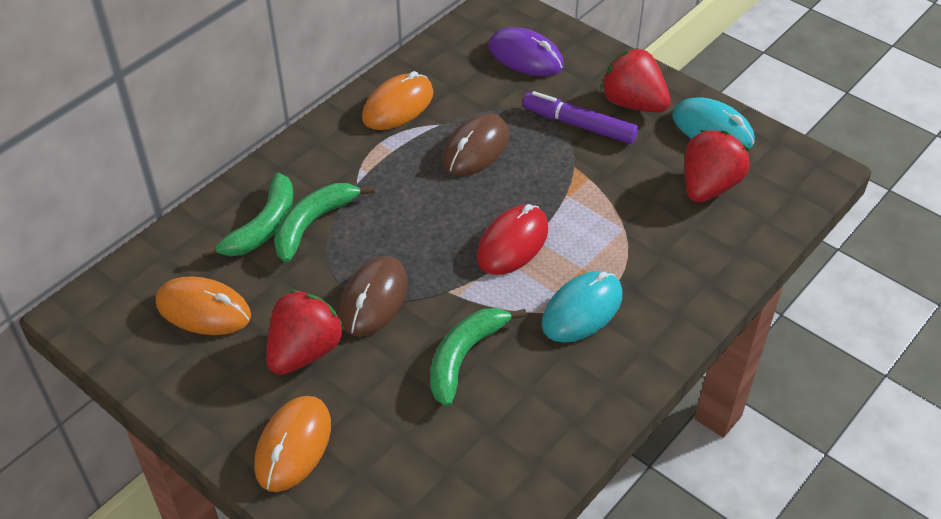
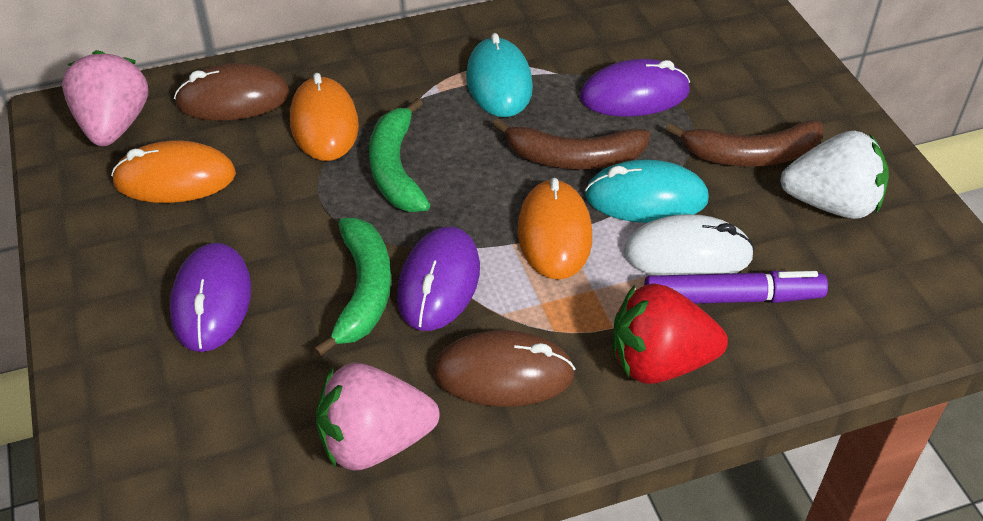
brown banana: 0 -> 2
green banana: 3 -> 2
pink strawberry: 0 -> 2
purple mouse: 1 -> 3
red mouse: 1 -> 0
red strawberry: 3 -> 1
white mouse: 0 -> 1
white strawberry: 0 -> 1

